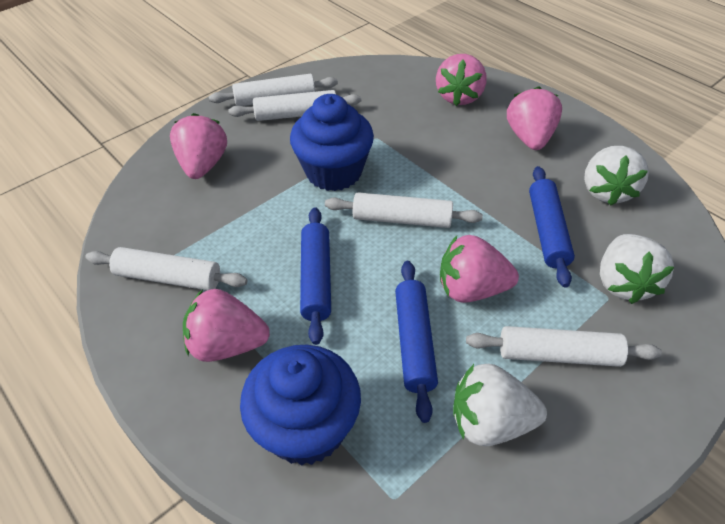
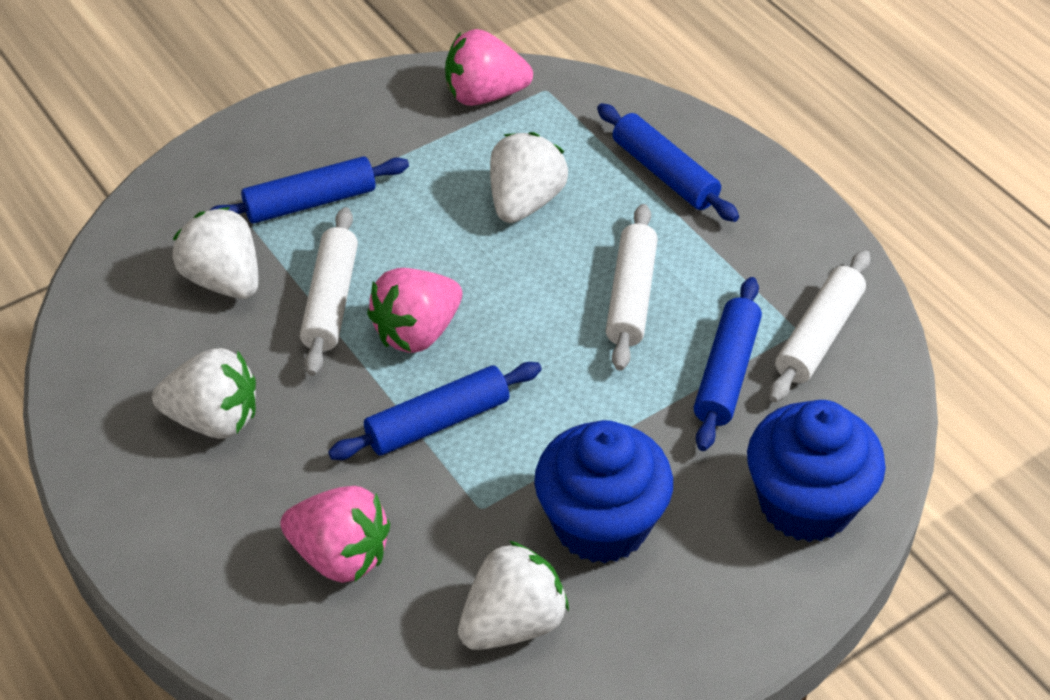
blue rolling pin: 3 -> 4
pink strawberry: 5 -> 3
white rolling pin: 5 -> 3
white strawberry: 3 -> 4

